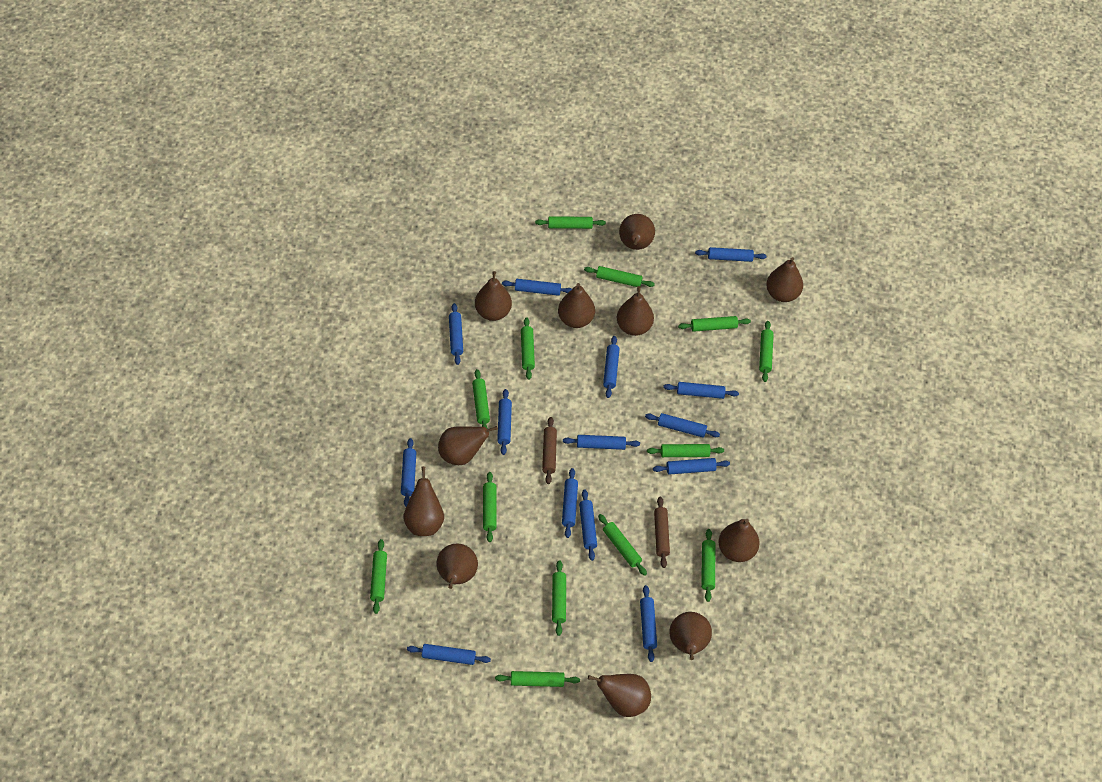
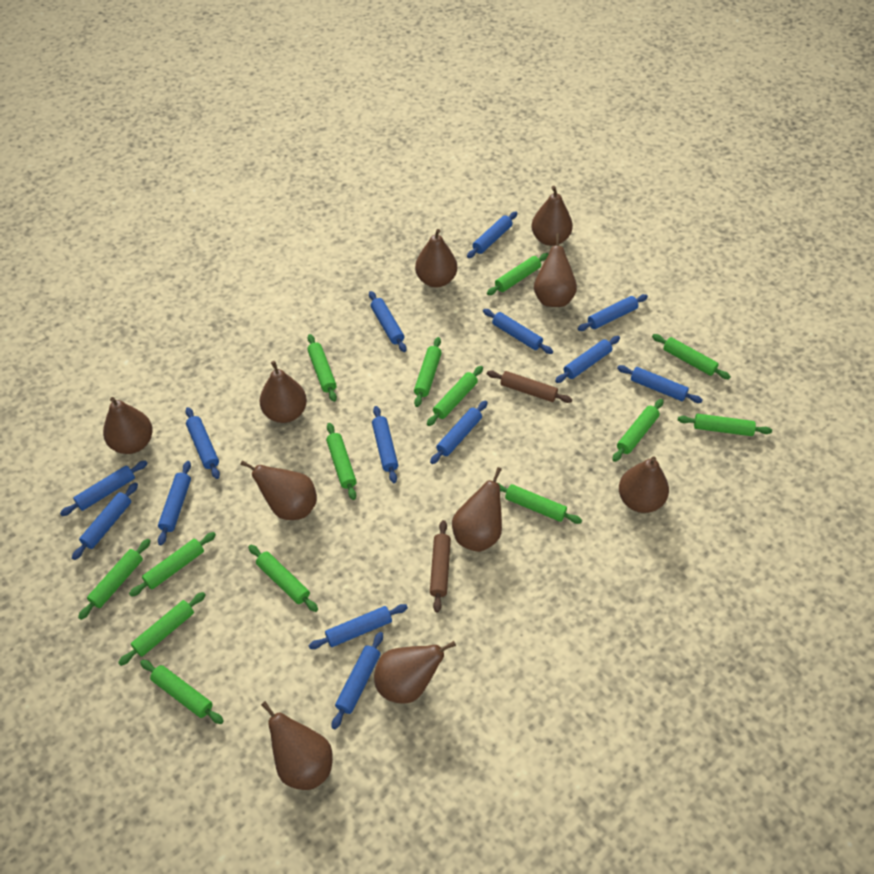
brown pear: 11 -> 10
green rolling pin: 13 -> 14

